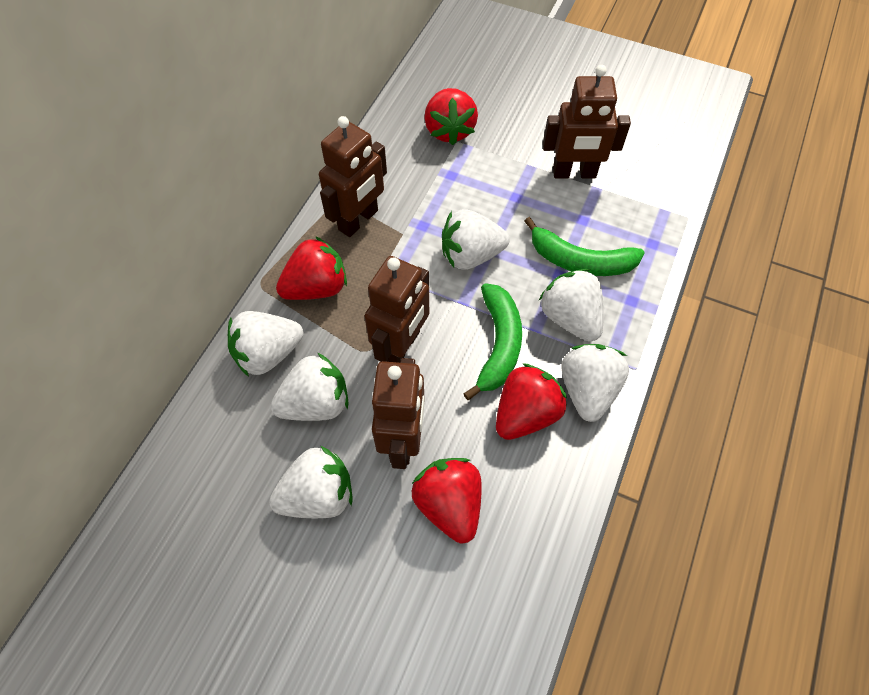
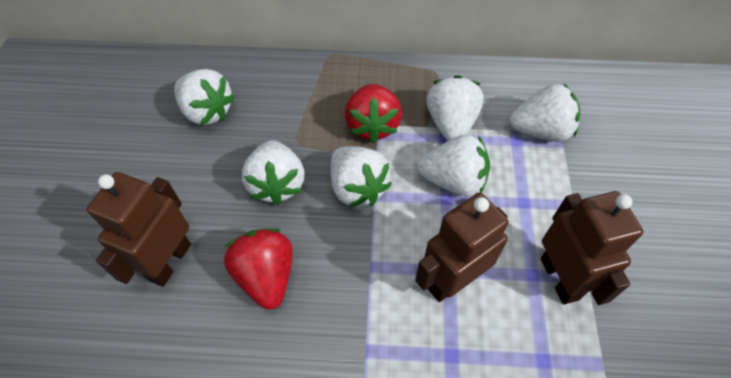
brown robot: 4 -> 3
green banana: 2 -> 0
red strawberry: 4 -> 2

